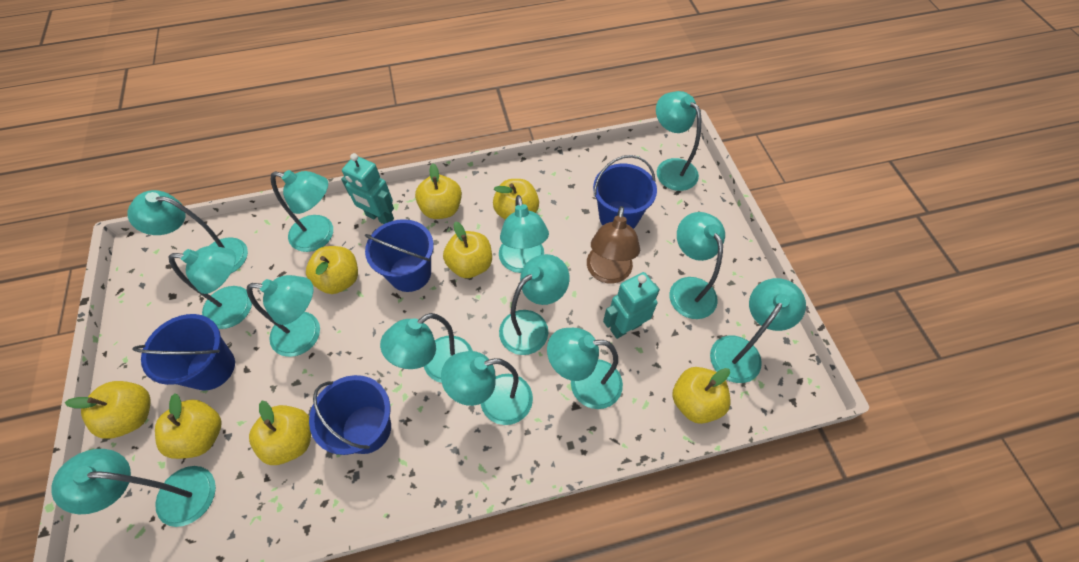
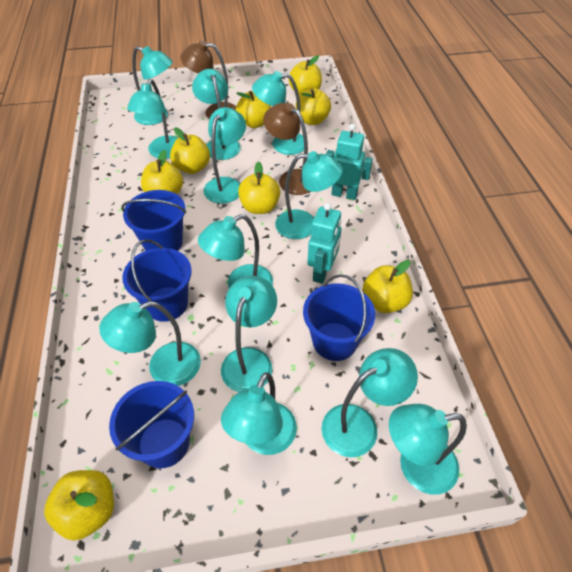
brown lamp: 1 -> 2
turquoise lamp: 13 -> 12

